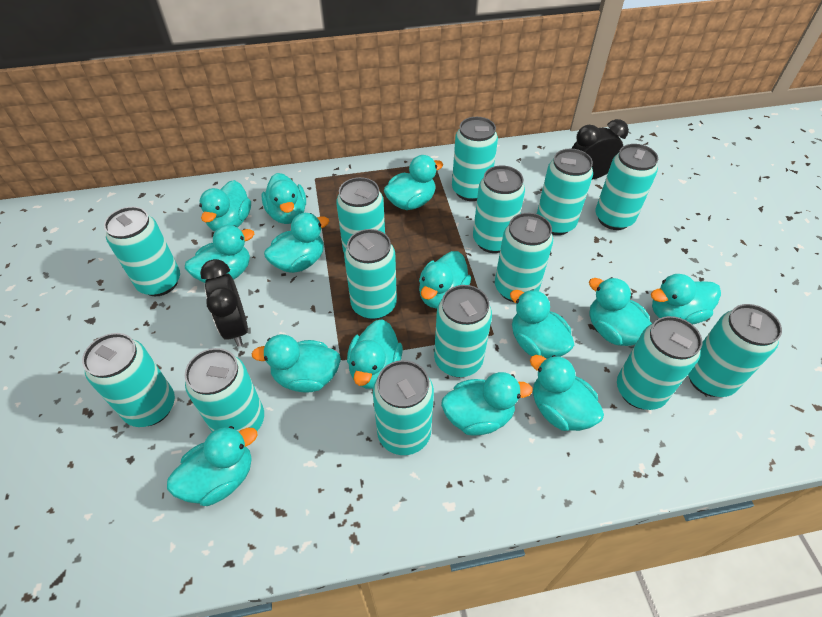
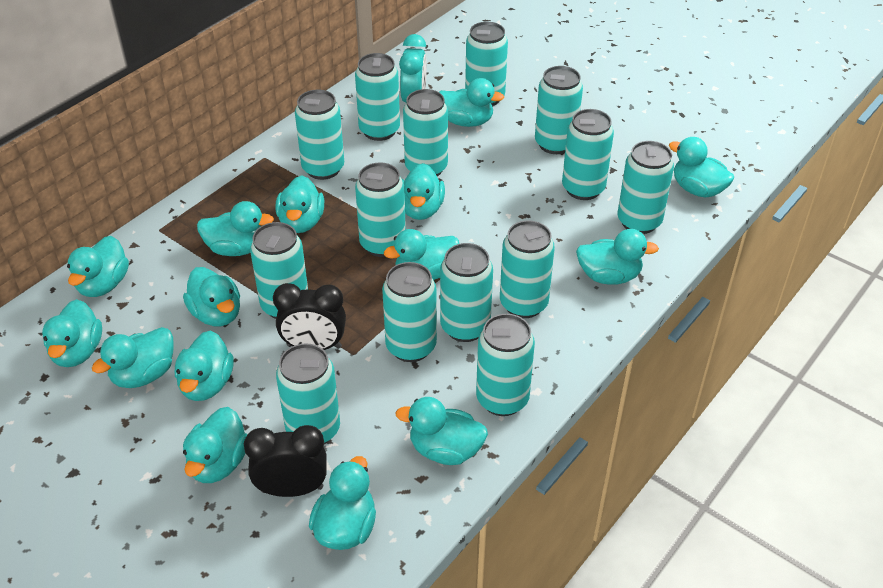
turquoise clock: 0 -> 1
turquoise duck: 14 -> 15

